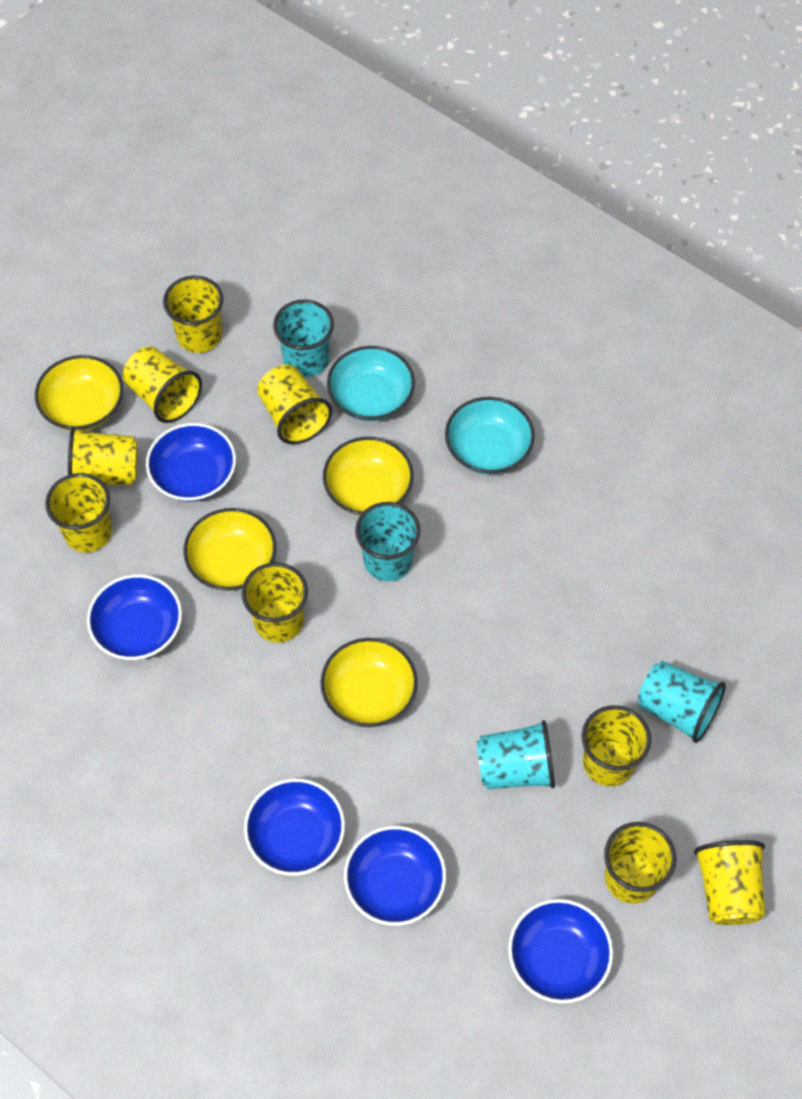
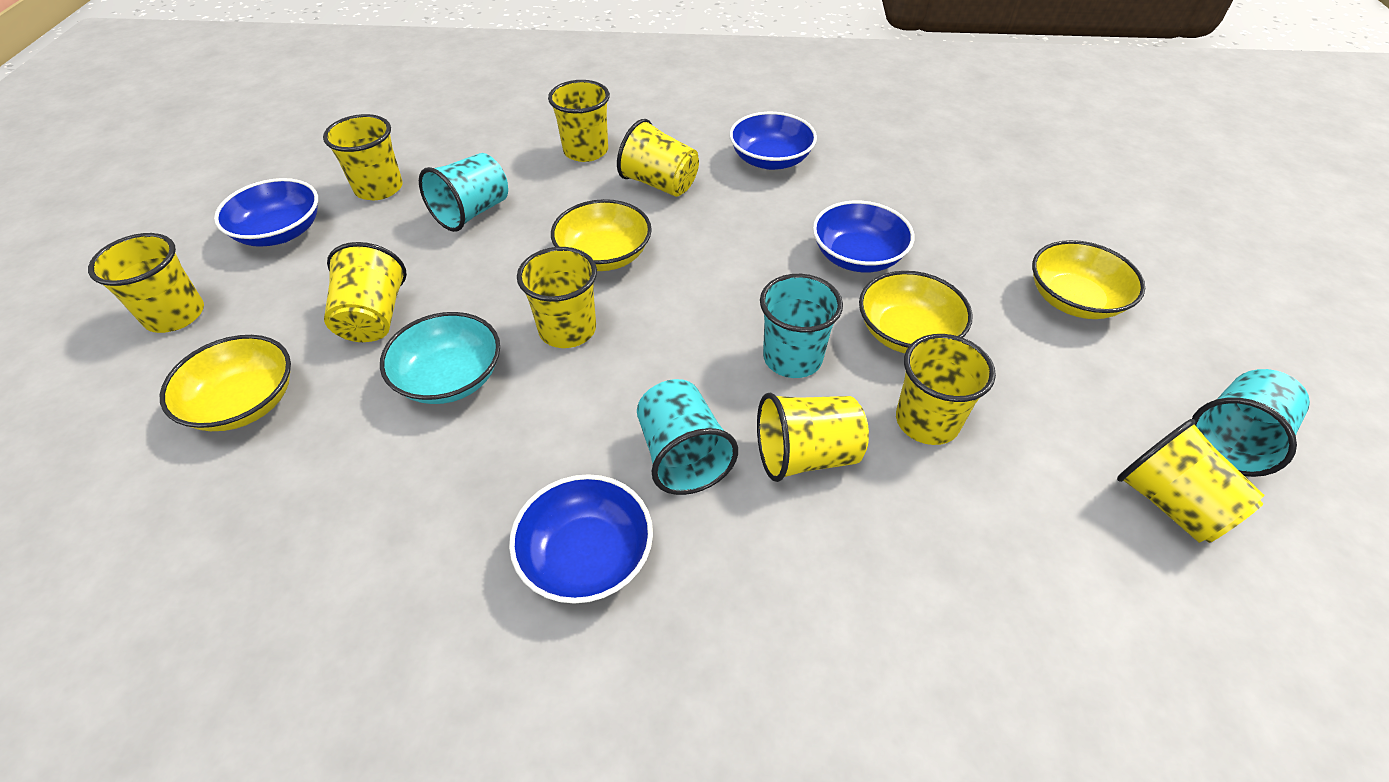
blue bowl: 5 -> 4
turquoise bowl: 2 -> 1

